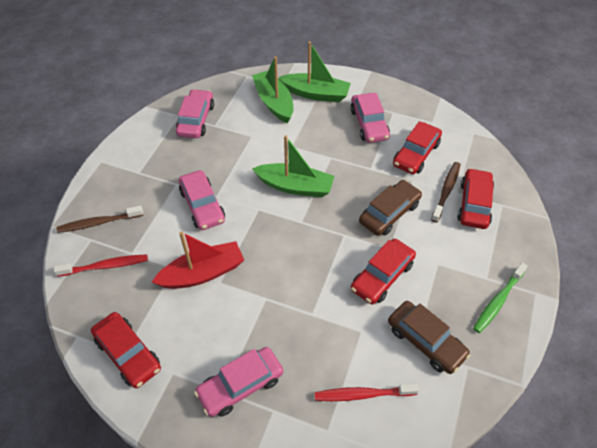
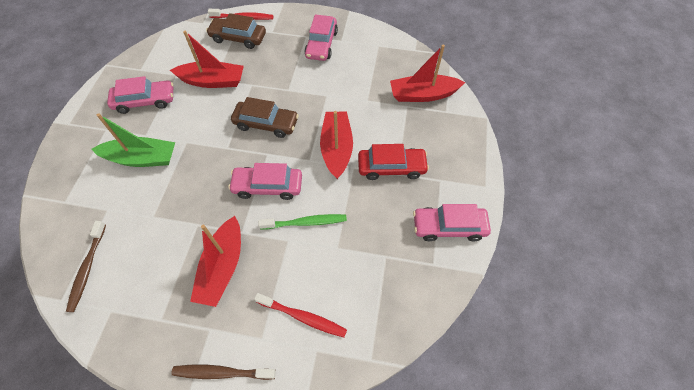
green boat: 3 -> 1
red boat: 1 -> 4
red car: 4 -> 1

